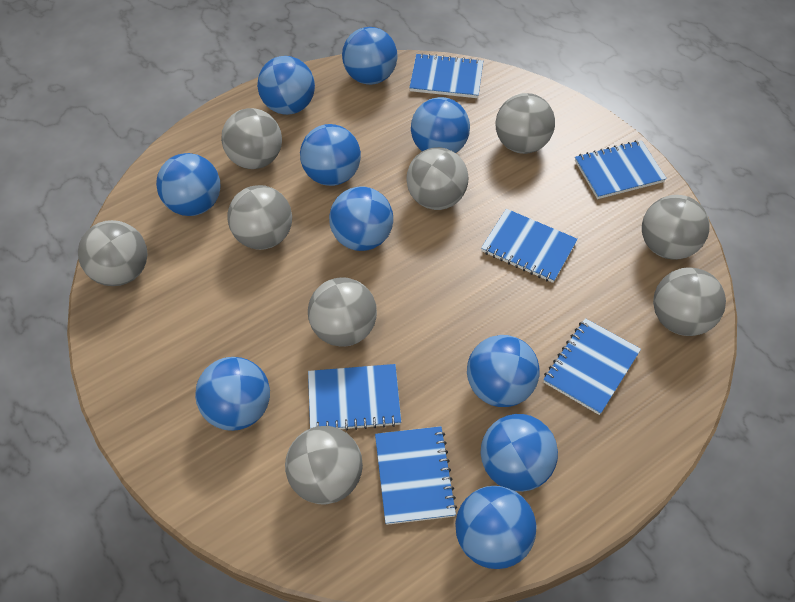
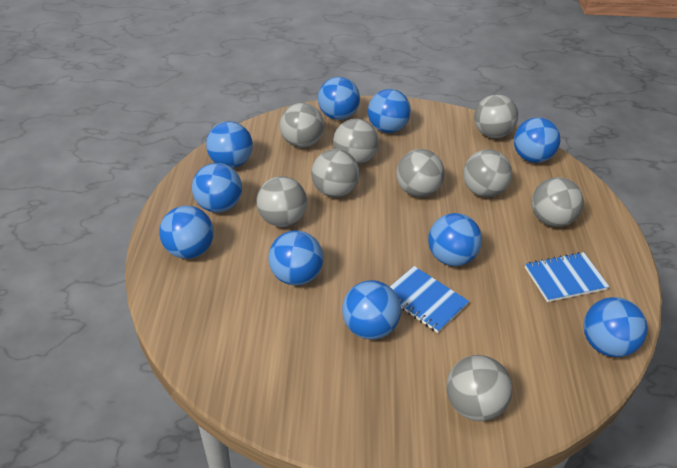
blue notebook: 6 -> 2

